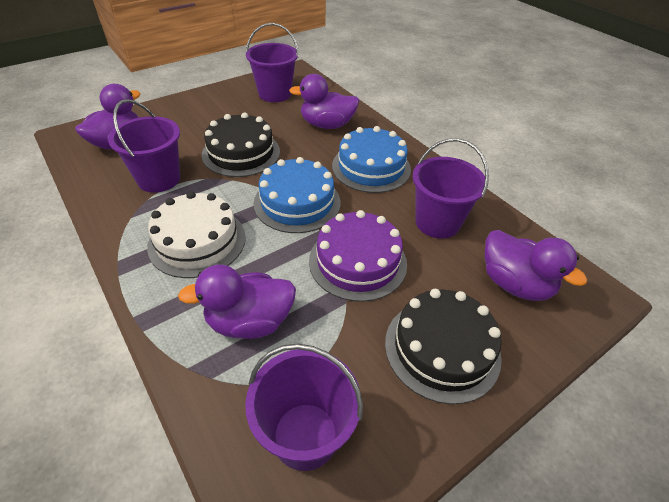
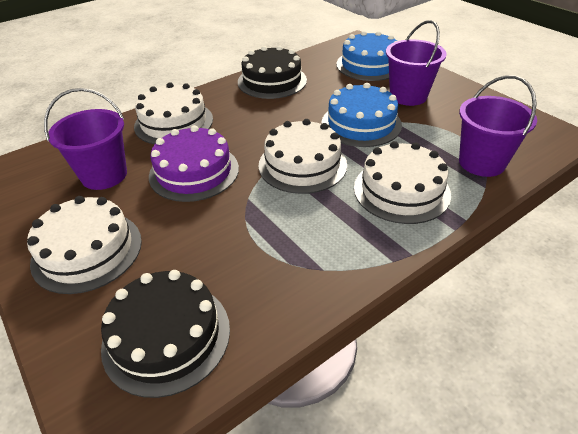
purple bucket: 4 -> 3
purple duck: 4 -> 0
white cake: 1 -> 4

